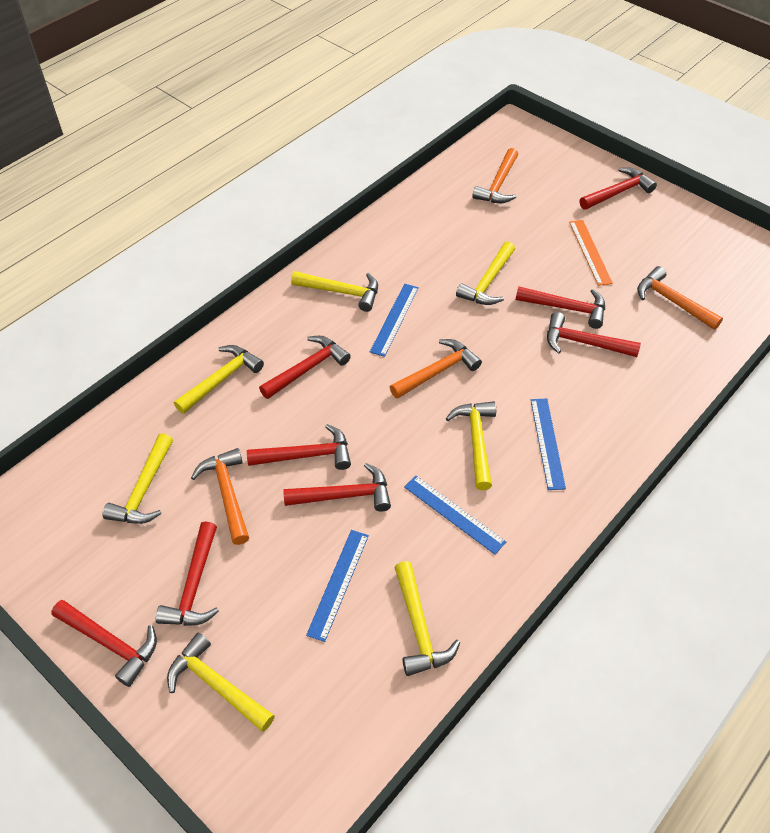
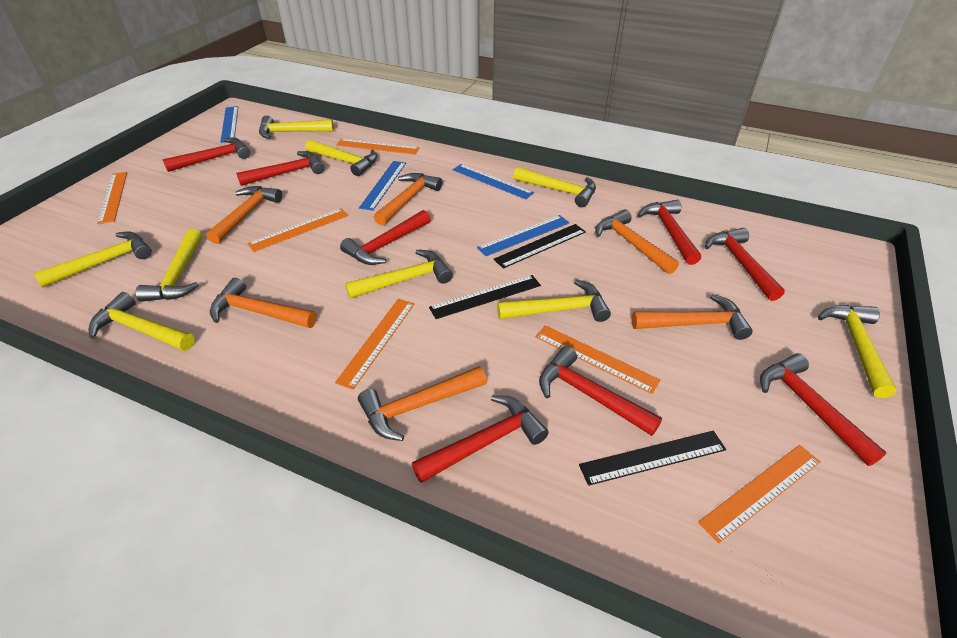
black ruler: 0 -> 3
orange hammer: 4 -> 6
orange ruler: 1 -> 6
yellow hammer: 7 -> 9

